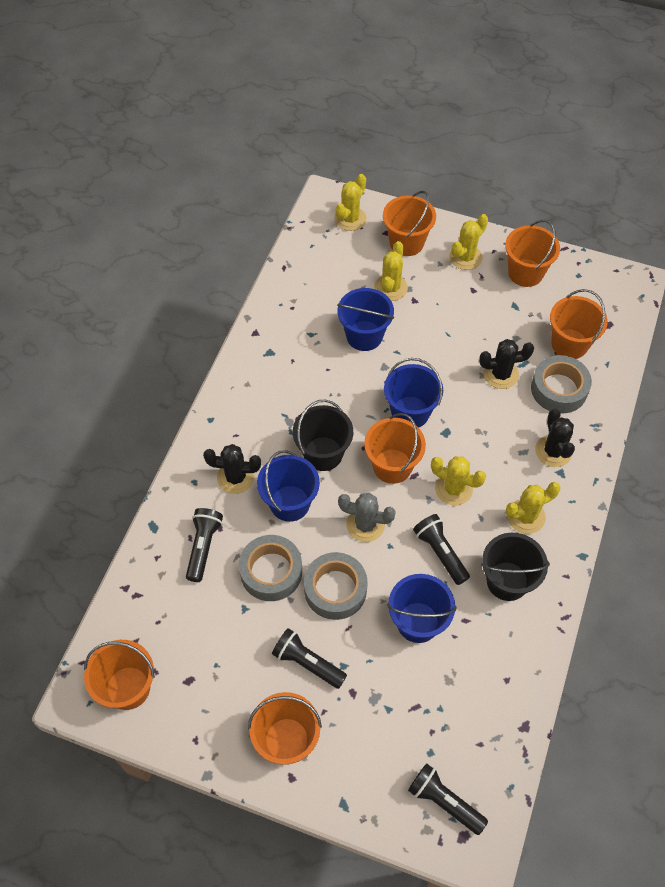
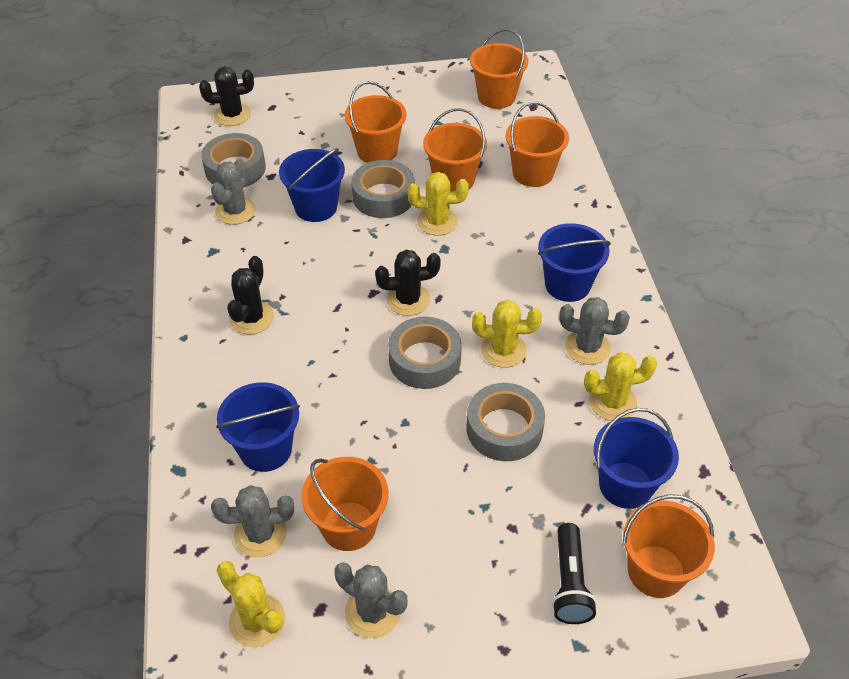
black bucket: 2 -> 0
black flashlight: 4 -> 1
grey cactus: 1 -> 4
grey tape: 3 -> 4
yellow cactus: 5 -> 4

